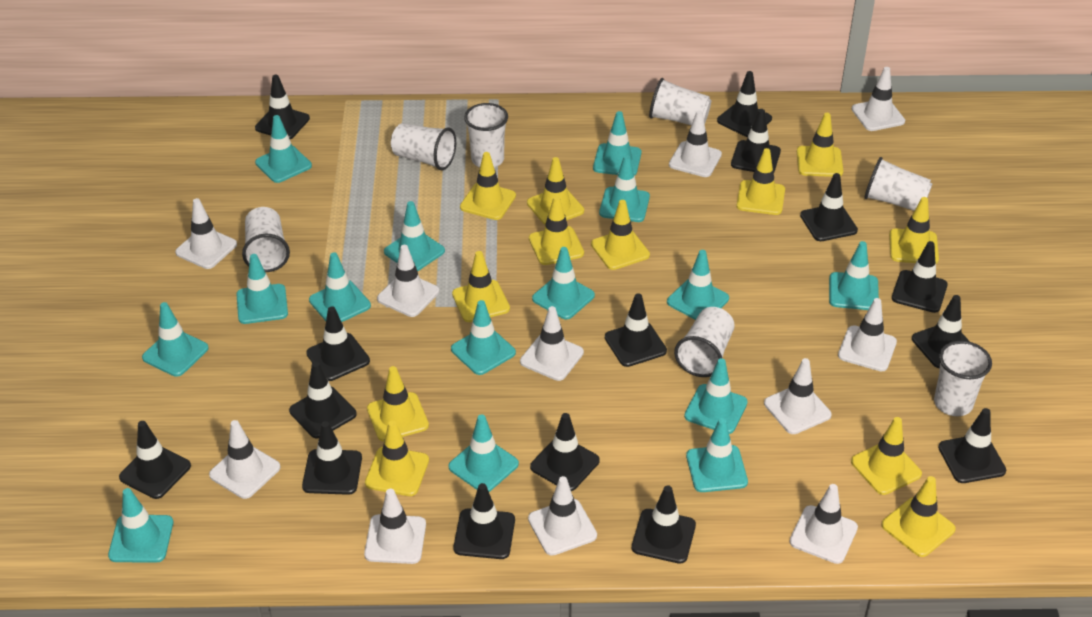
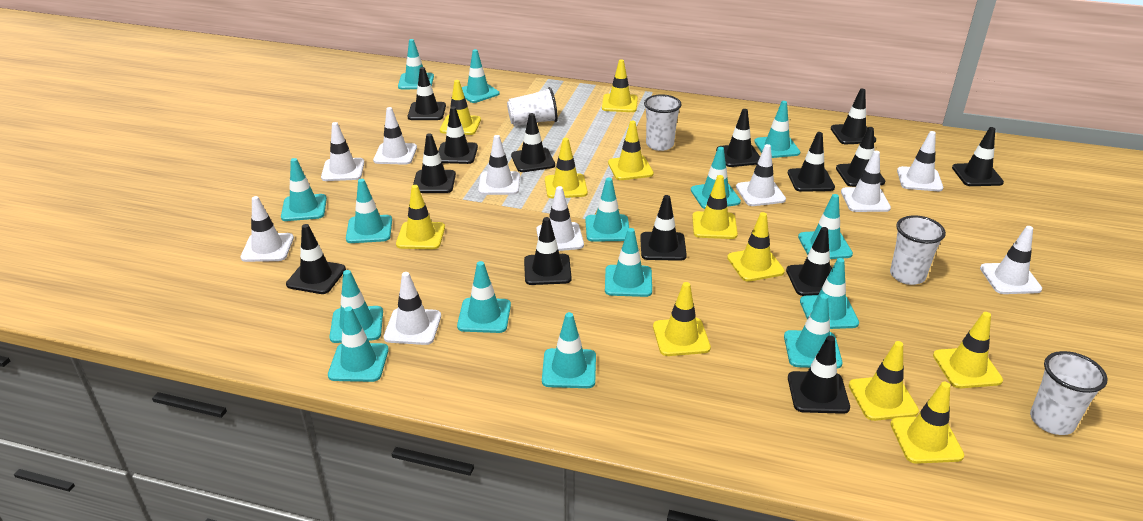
black traffic cone: 15 -> 14
white cup: 7 -> 4
white traffic cone: 11 -> 10
yellow traffic cone: 12 -> 11

